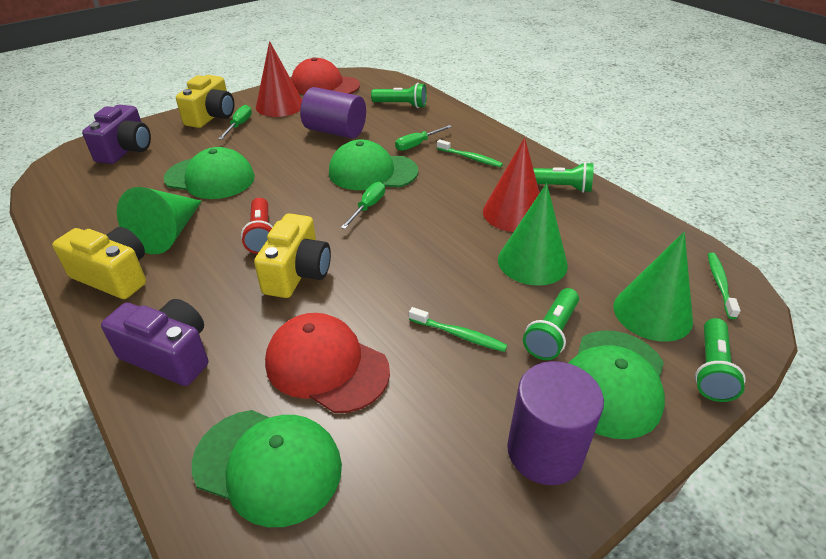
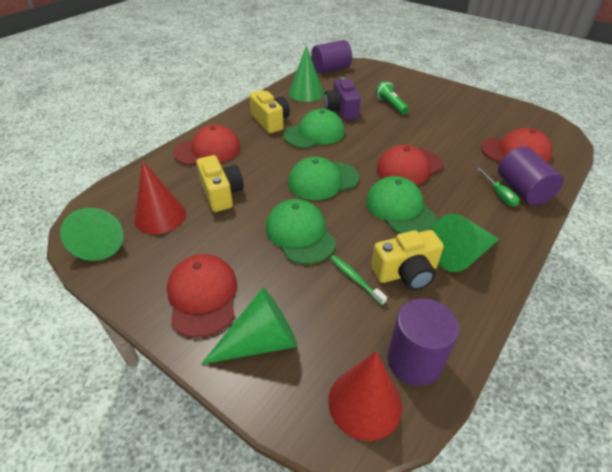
green cone: 3 -> 4
green flashlight: 4 -> 1
green screwdriver: 3 -> 1
green toothbrush: 3 -> 1
purple camera: 2 -> 1
purple cylinder: 2 -> 3
red cap: 2 -> 4
red flashlight: 1 -> 0

